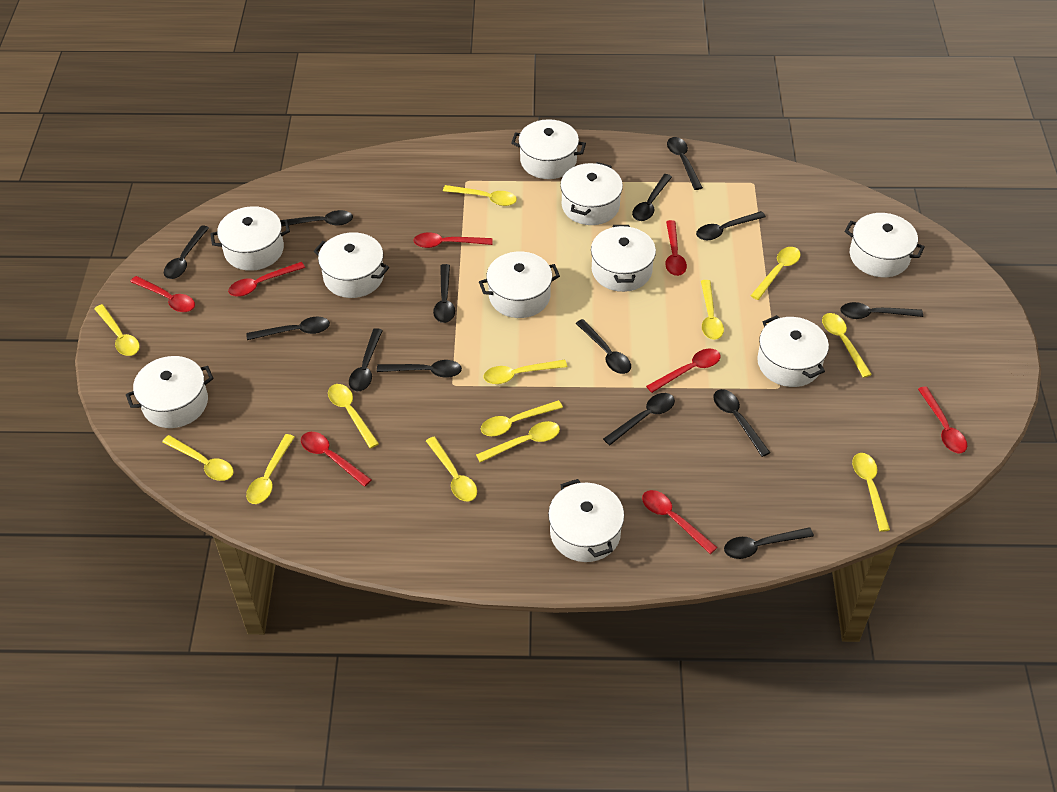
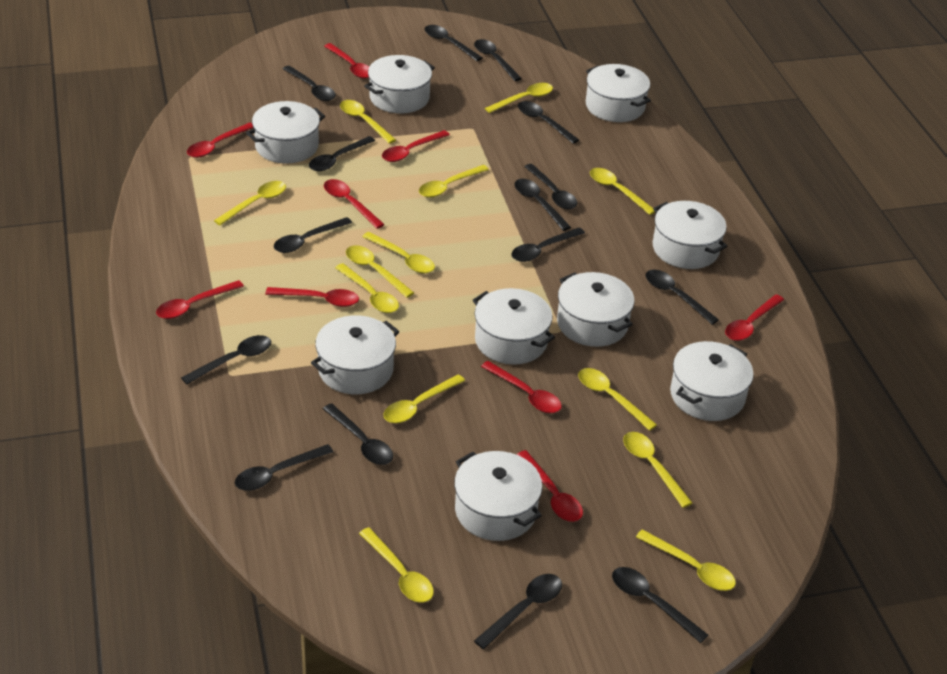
black spoon: 14 -> 15
red spoon: 8 -> 9
white pot: 10 -> 9

